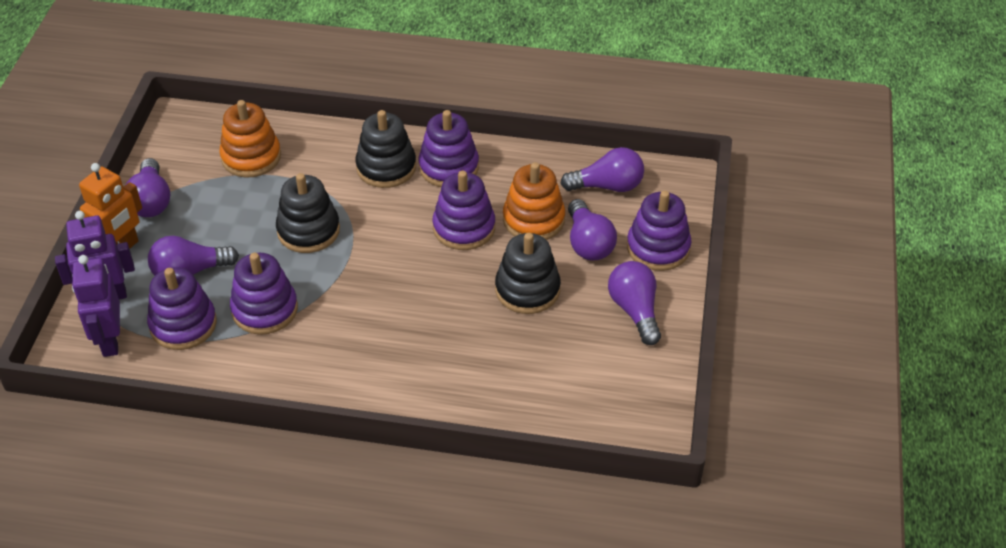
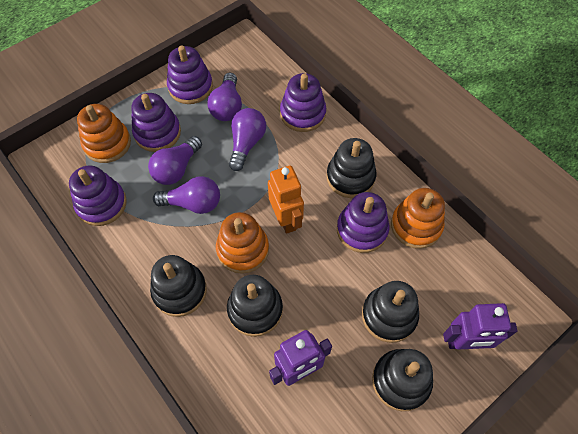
black stacking toy: 3 -> 5
orange stacking toy: 2 -> 3
purple light bulb: 5 -> 4

